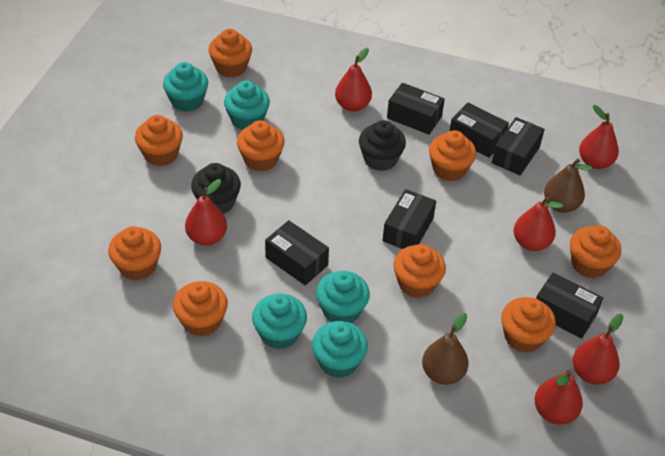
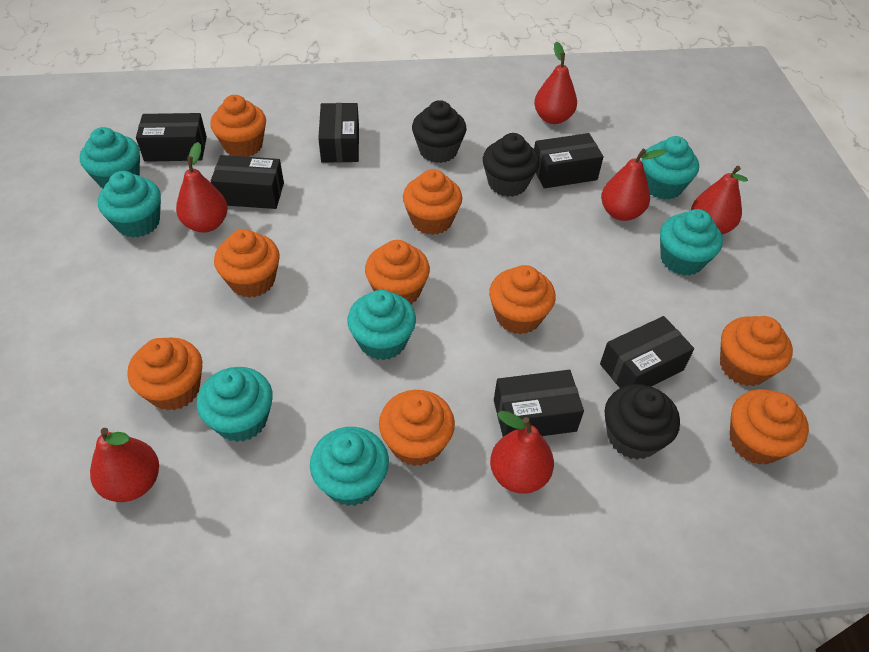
black cupcake: 2 -> 3
brown pear: 2 -> 0
turquoise cupcake: 5 -> 7

